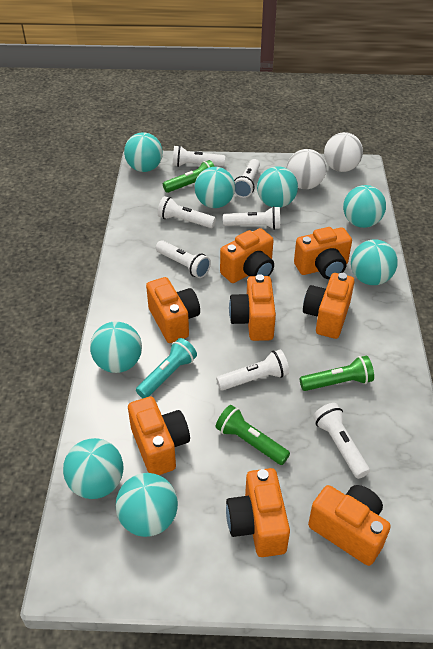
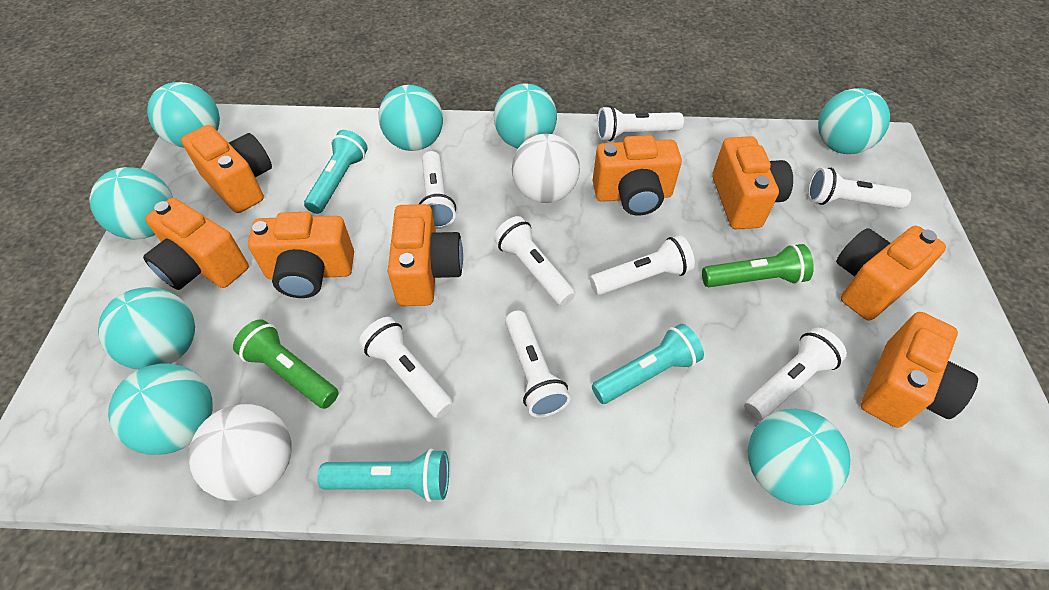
green flashlight: 3 -> 2
turquoise flashlight: 1 -> 3
white flashlight: 7 -> 8

